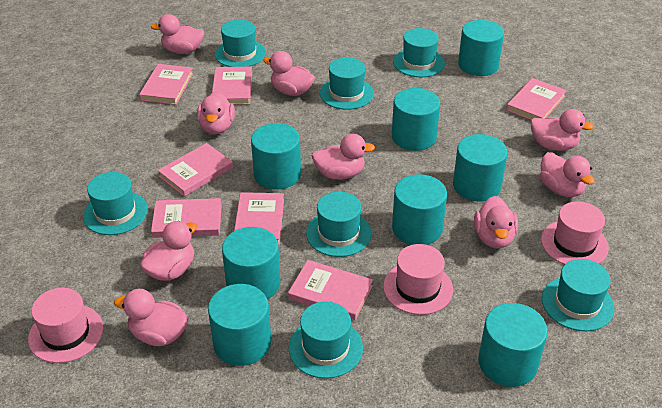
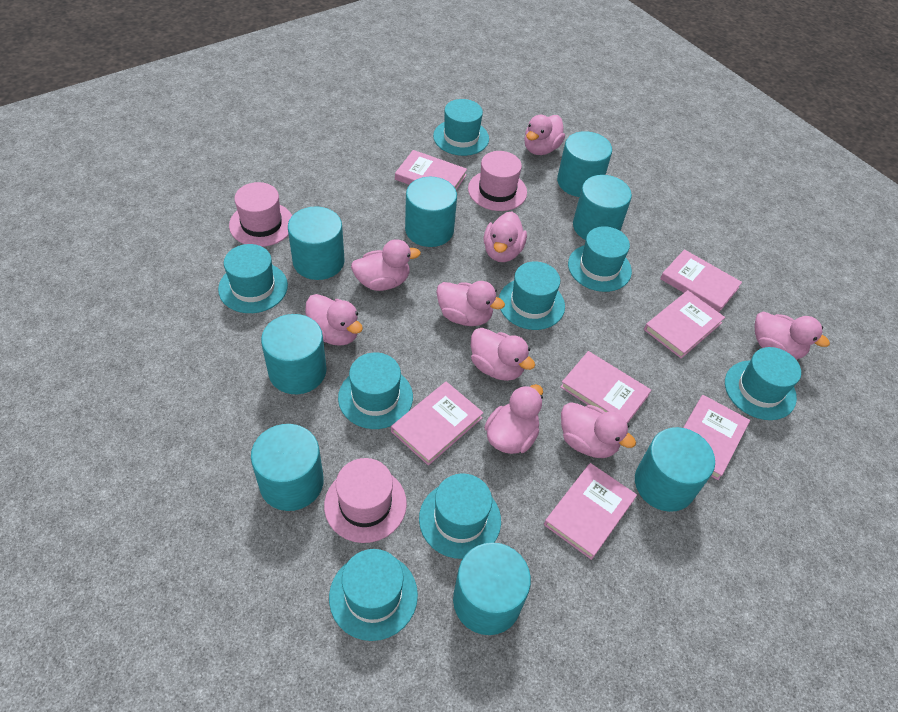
turquoise hat: 7 -> 8

